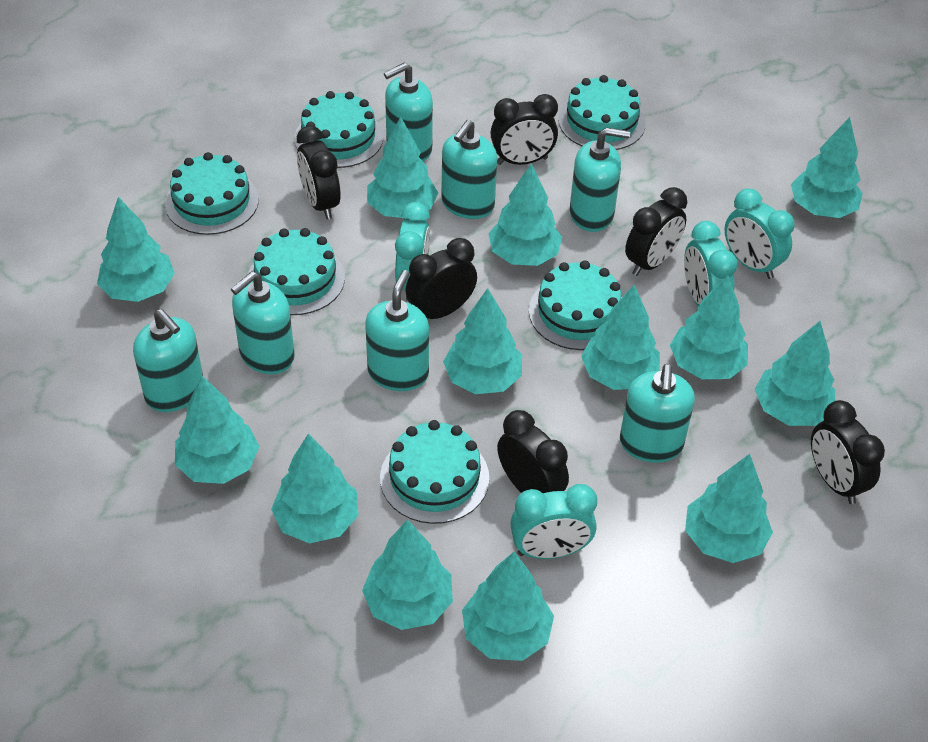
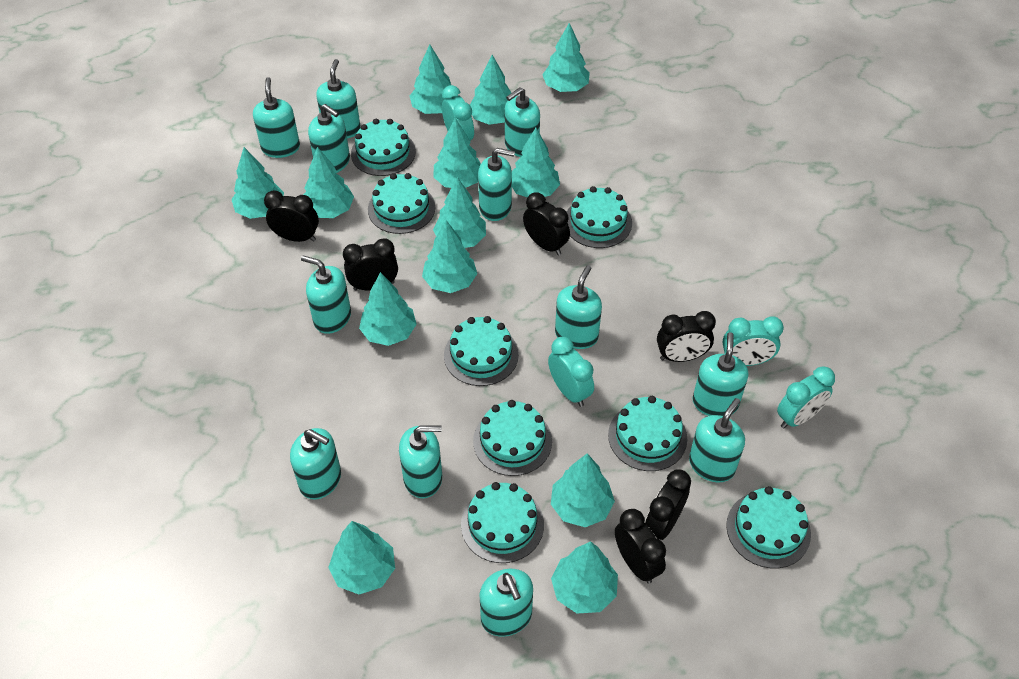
turquoise cake: 6 -> 8
turquoise soap dispenser: 7 -> 12

